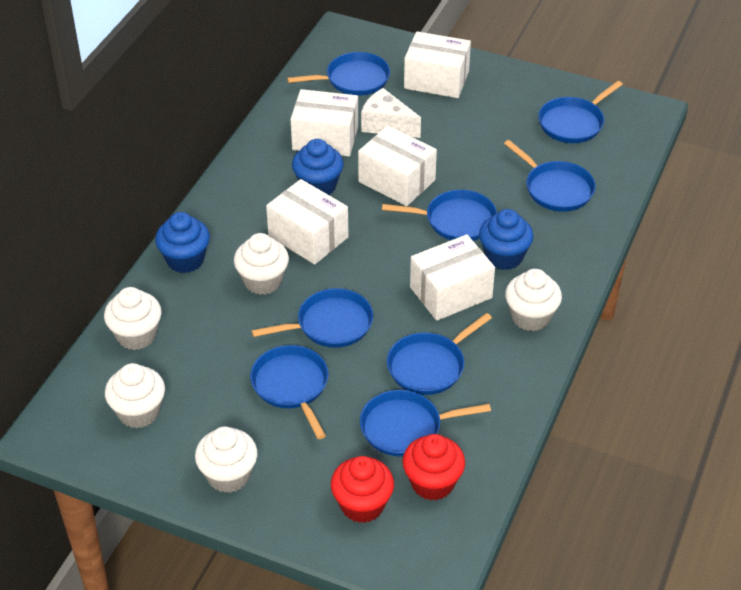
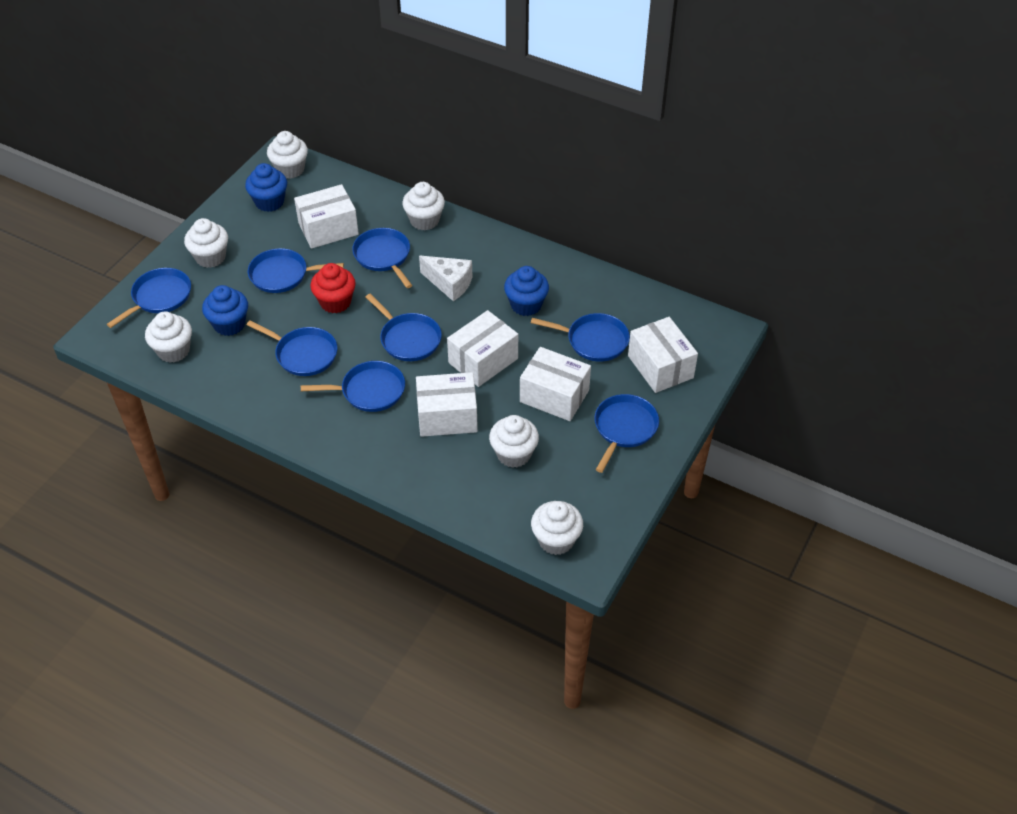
red cupcake: 2 -> 1
white cupcake: 5 -> 6

